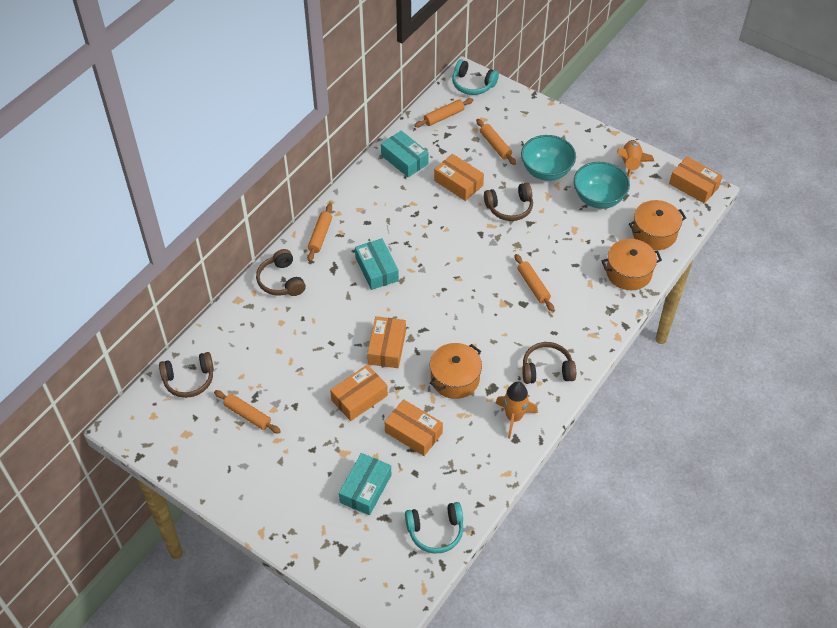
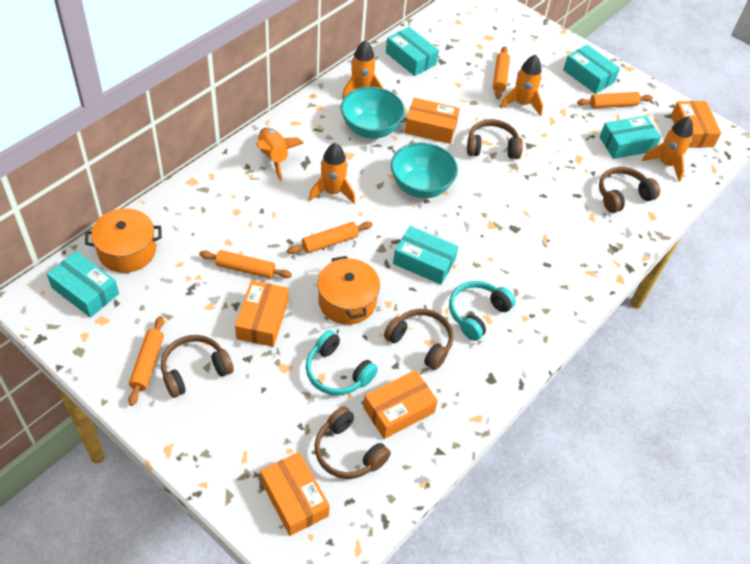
brown headphones: 4 -> 5
orange pot: 3 -> 2
orange rocket: 2 -> 5
turquoise box: 3 -> 5

